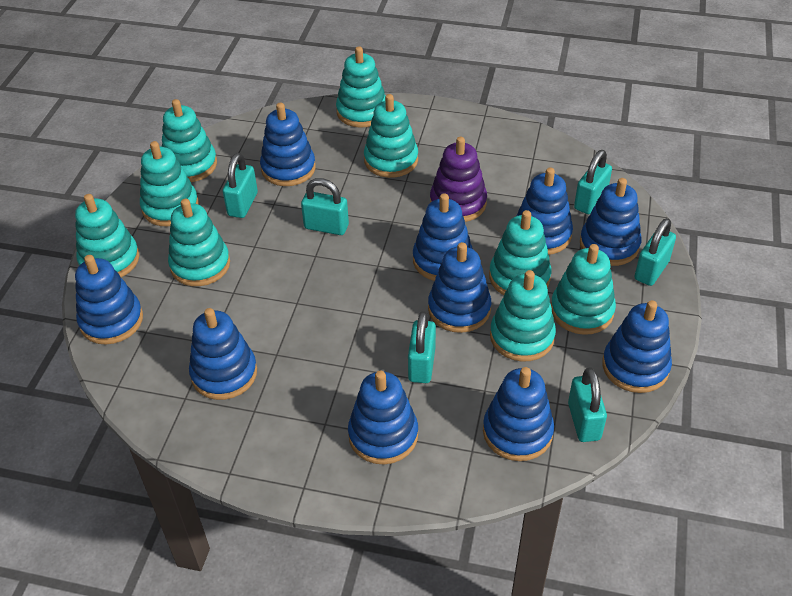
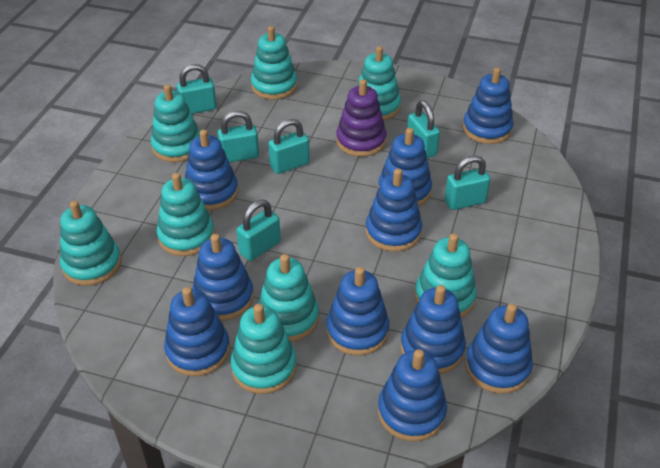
turquoise stacking toy: 9 -> 8

